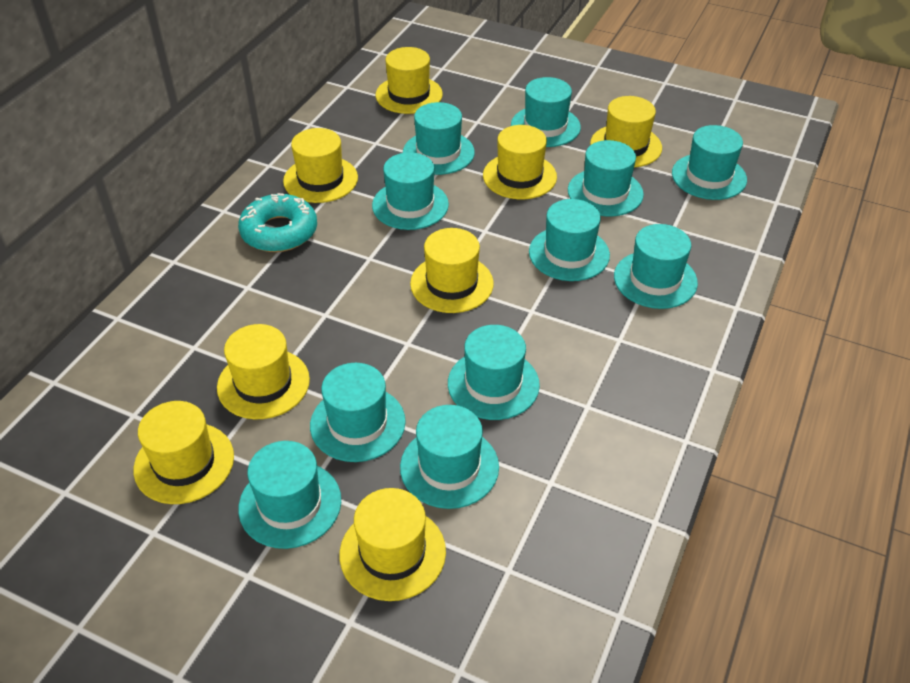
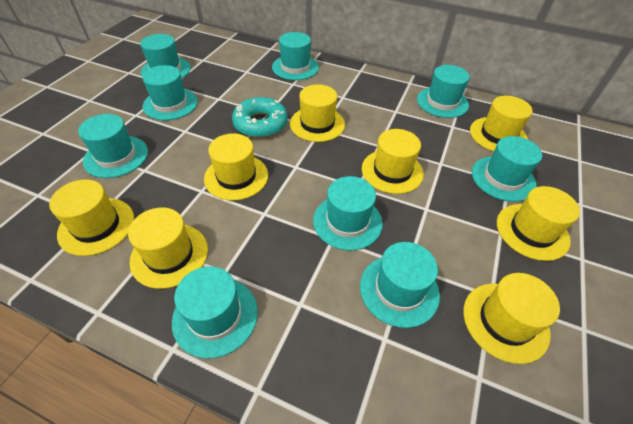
turquoise hat: 11 -> 9

